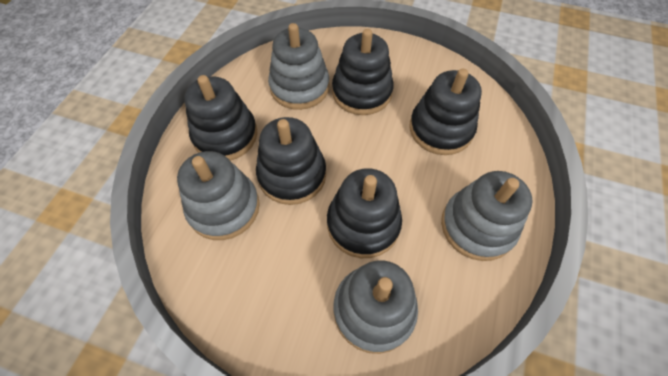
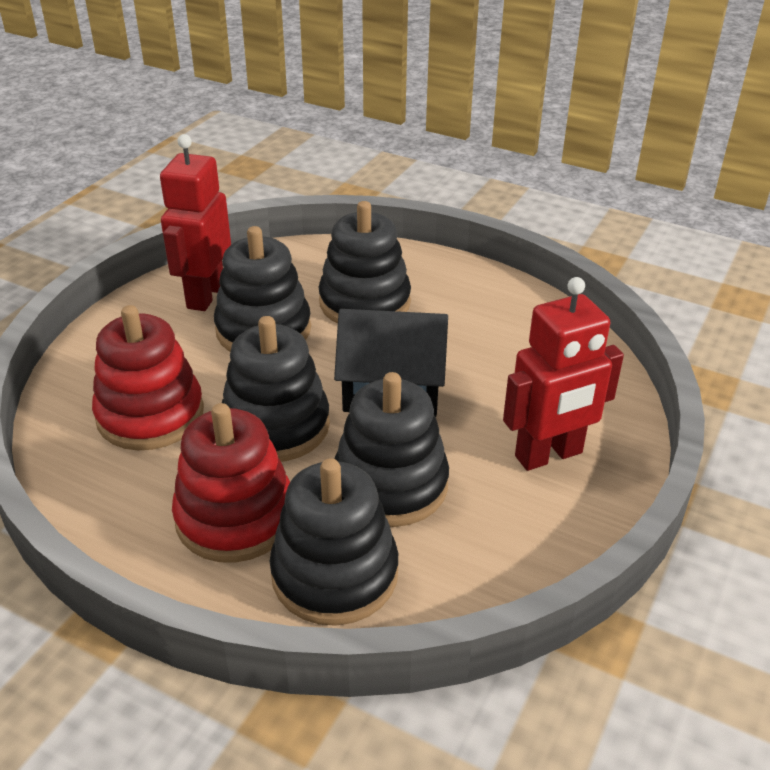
black house: 0 -> 1
grey stacking toy: 4 -> 0
red robot: 0 -> 2
red stacking toy: 0 -> 2

